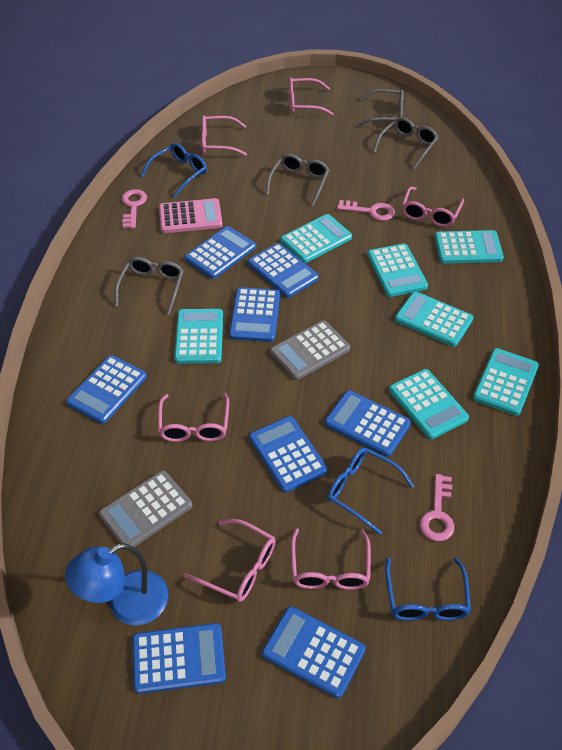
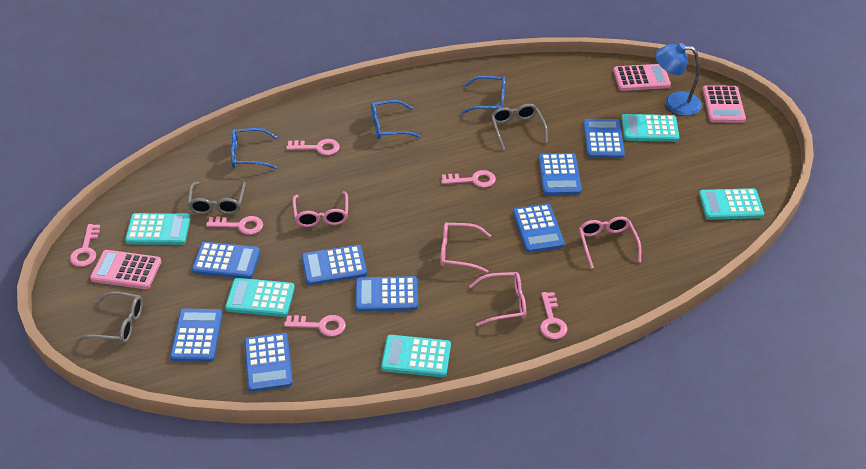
grey calculator: 2 -> 0
grey glasses: 4 -> 3
pink calculator: 1 -> 3
pink glasses: 6 -> 4
pink key: 3 -> 6
turquoise calculator: 7 -> 5

